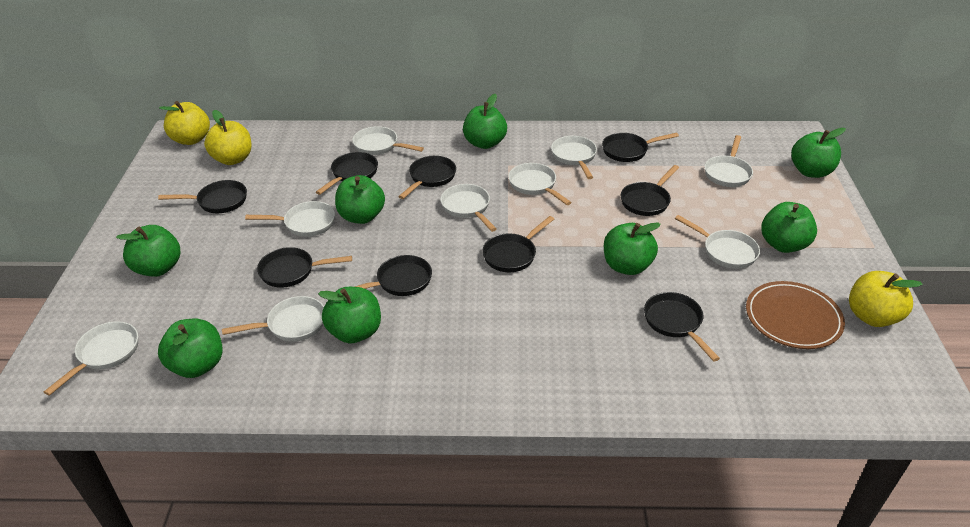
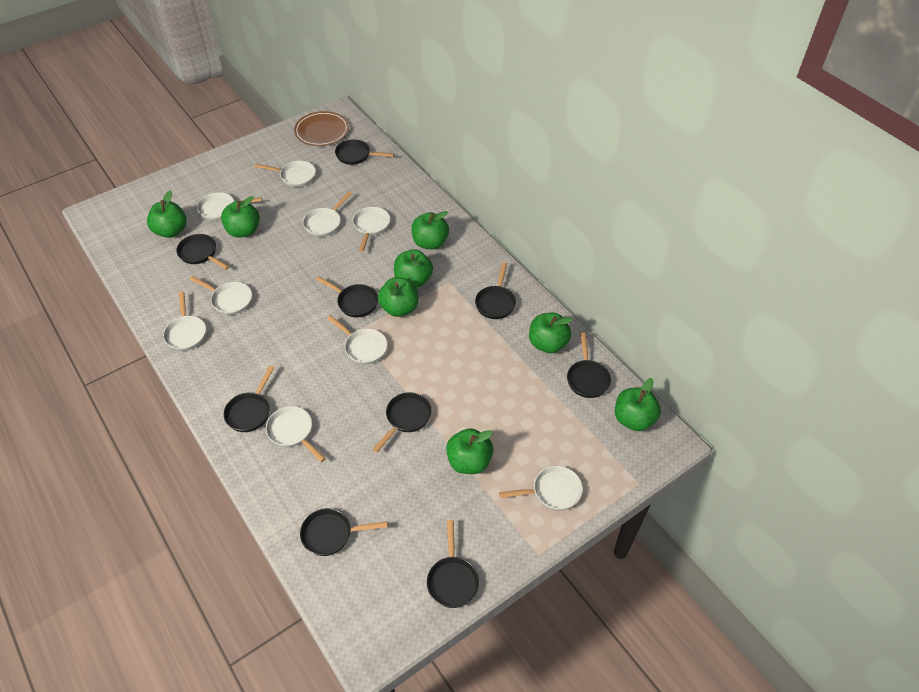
yellow apple: 3 -> 0

